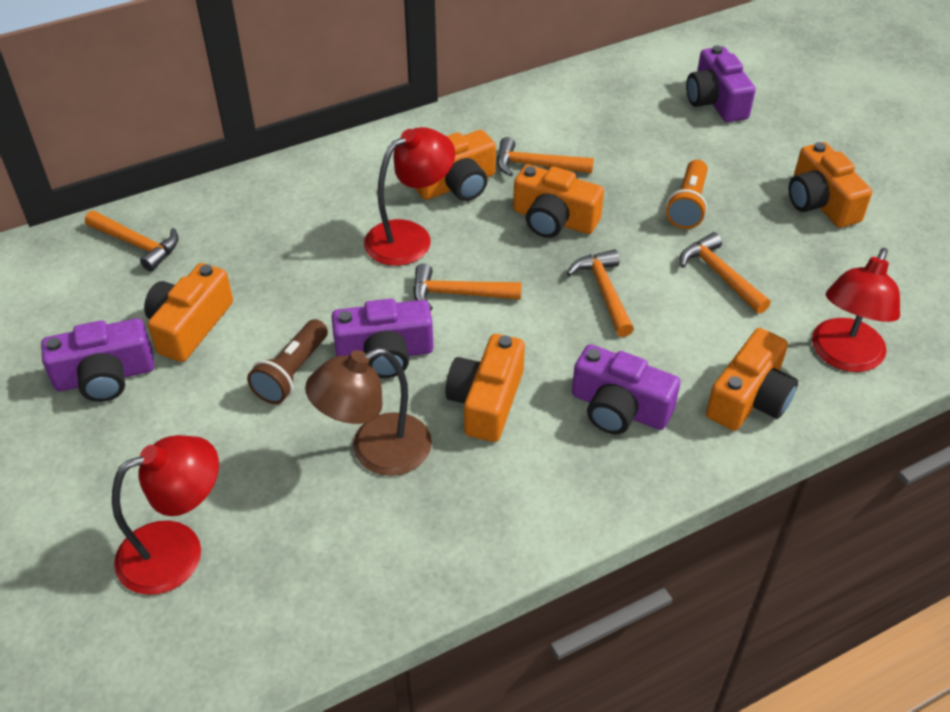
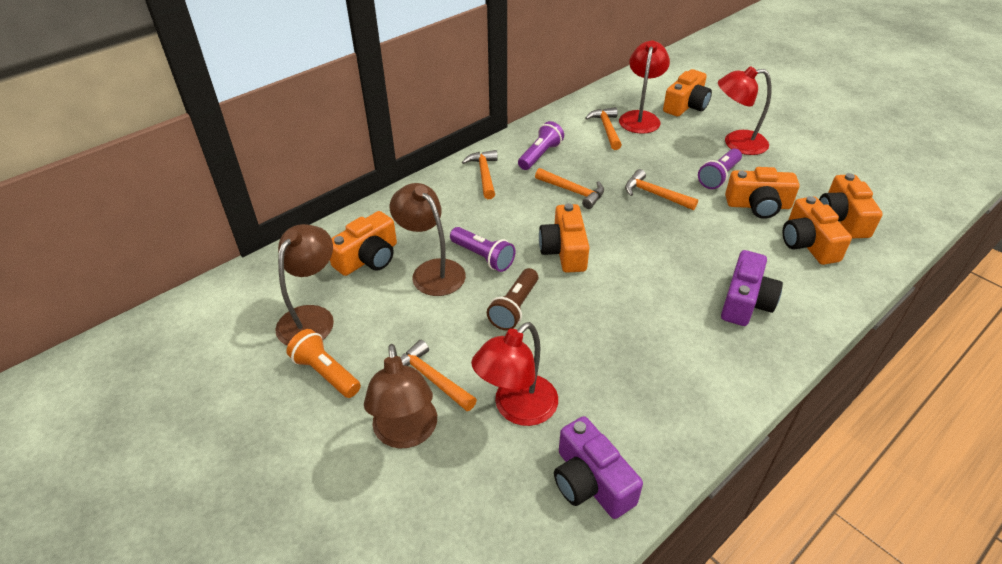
brown lamp: 1 -> 3
purple camera: 4 -> 2
purple flashlight: 0 -> 3

